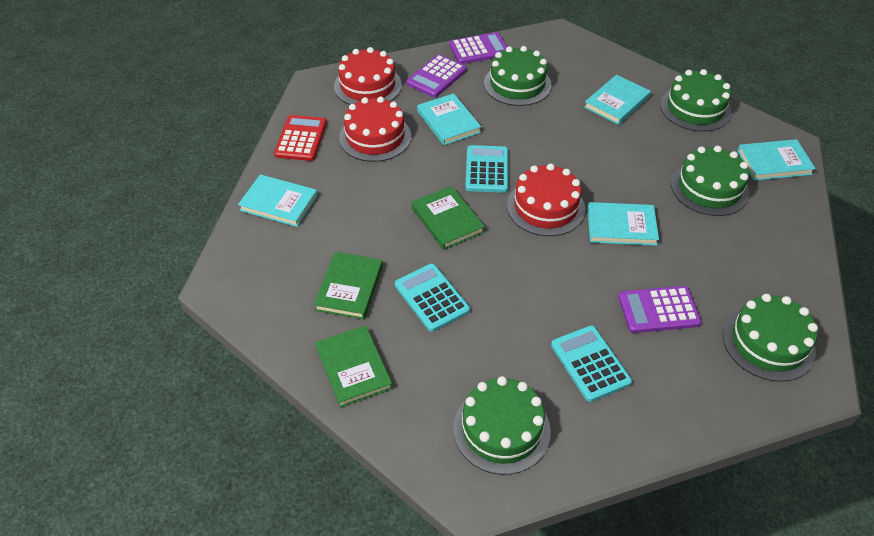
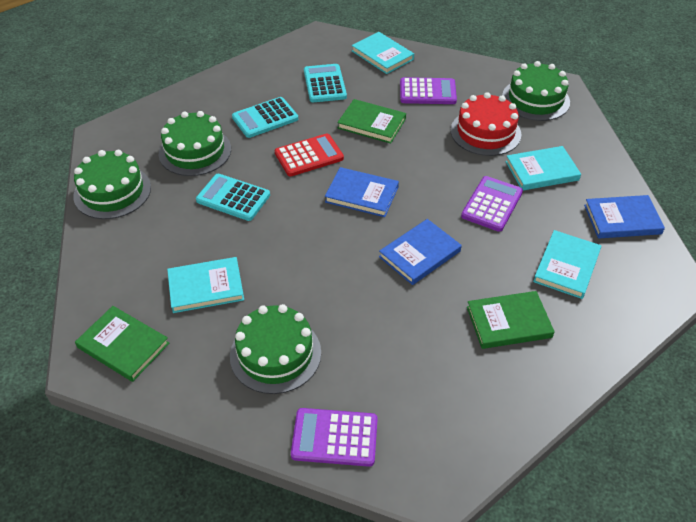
blue book: 0 -> 3
green cake: 5 -> 4
red cake: 3 -> 1
turquoise book: 5 -> 4

